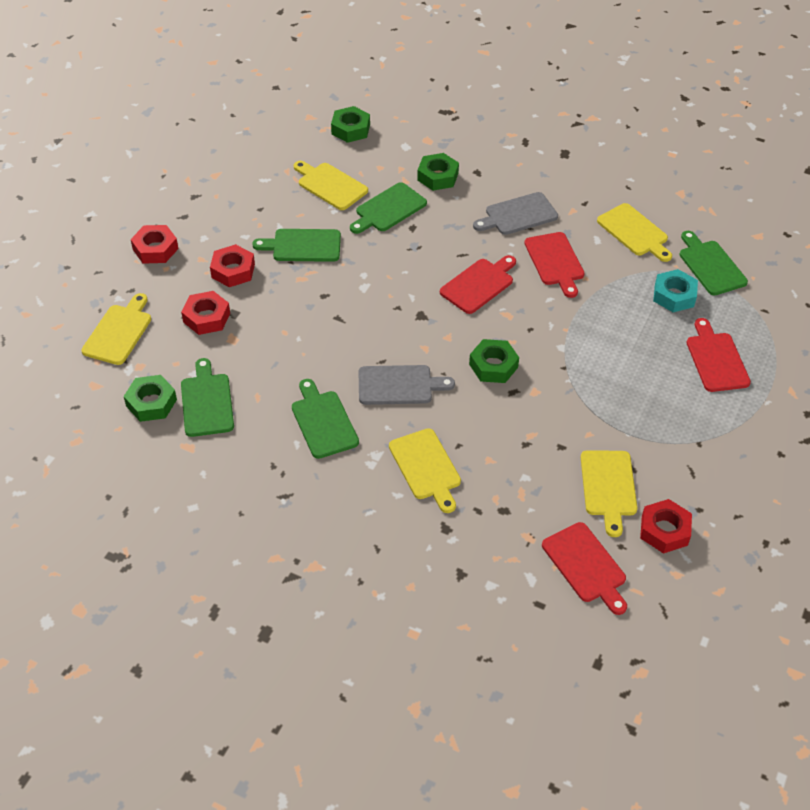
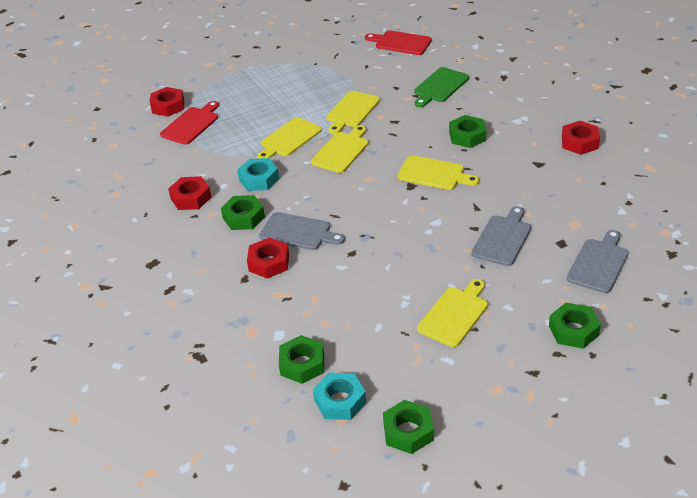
green cutting board: 5 -> 1
green nut: 4 -> 5
grey cutting board: 2 -> 3
red cutting board: 4 -> 2
turquoise nut: 1 -> 2

